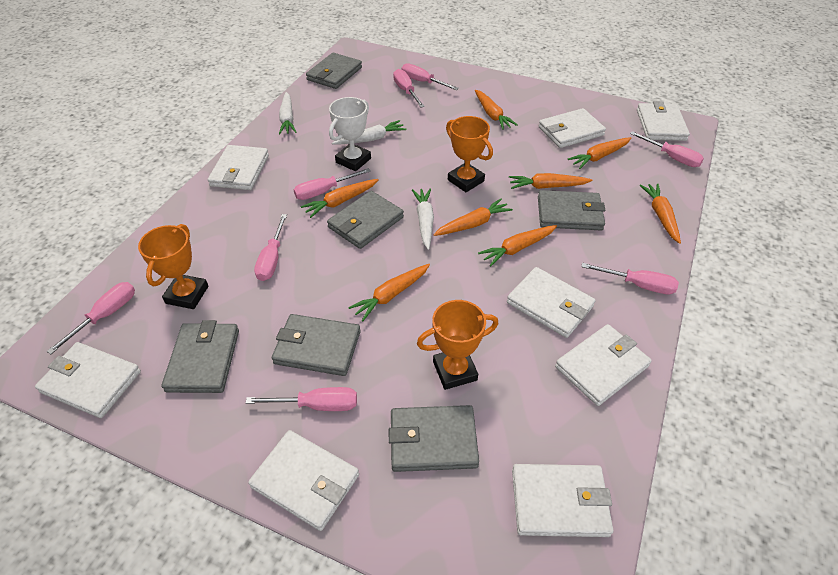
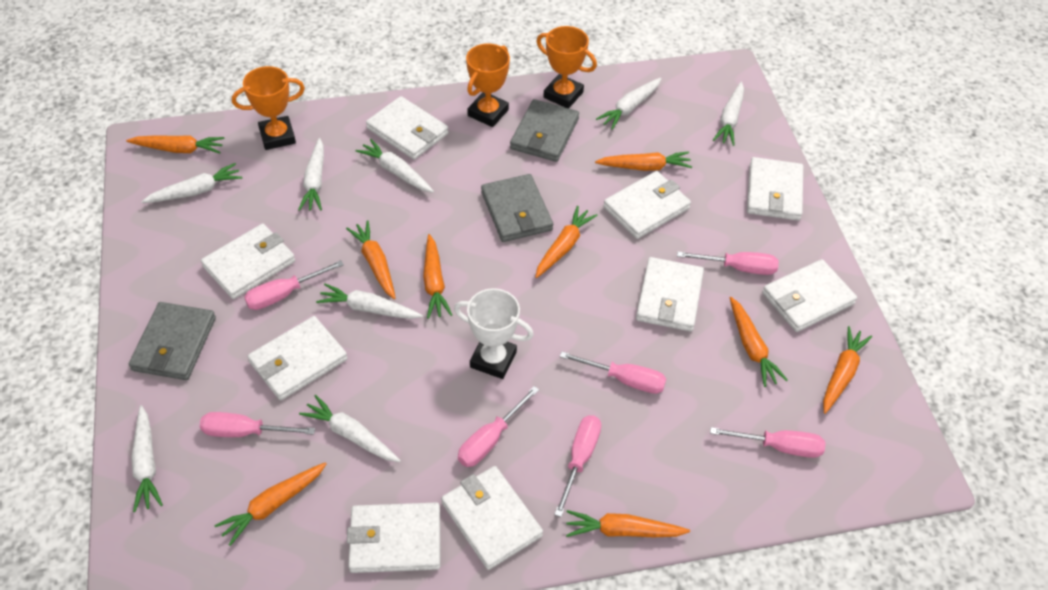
grey wallet: 6 -> 3
orange carrot: 8 -> 9
pink screwdriver: 8 -> 7
white carrot: 3 -> 8
white wallet: 8 -> 9

